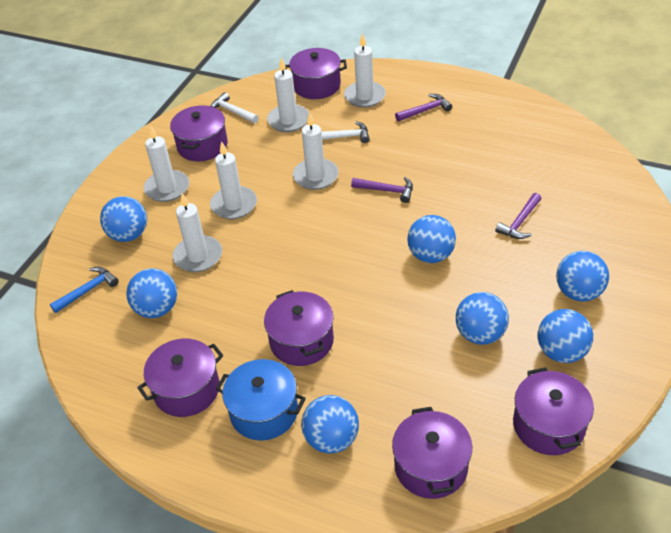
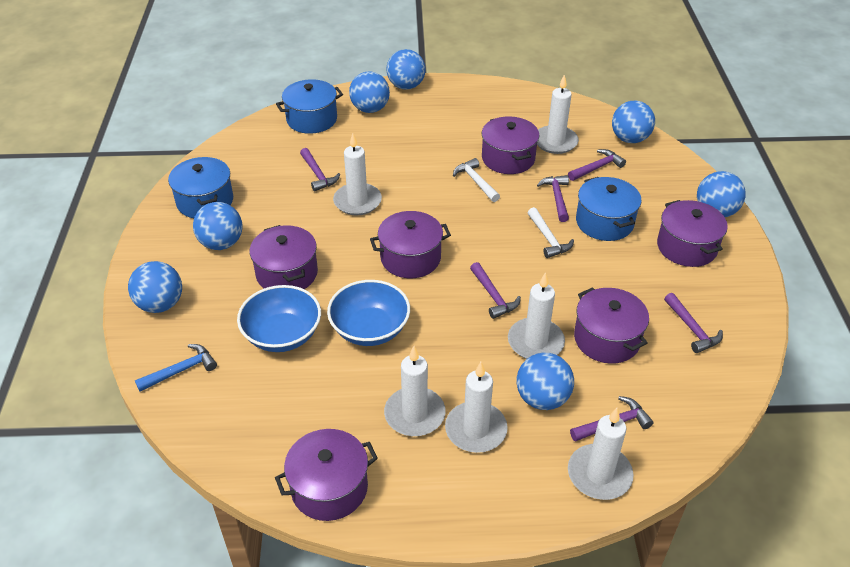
blue bowl: 0 -> 2
blue pot: 1 -> 3
purple hammer: 3 -> 6

